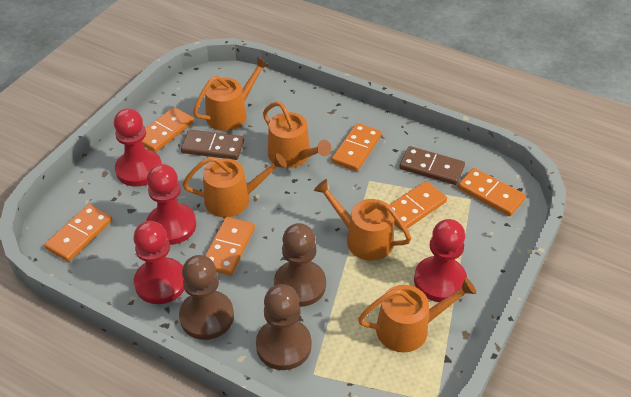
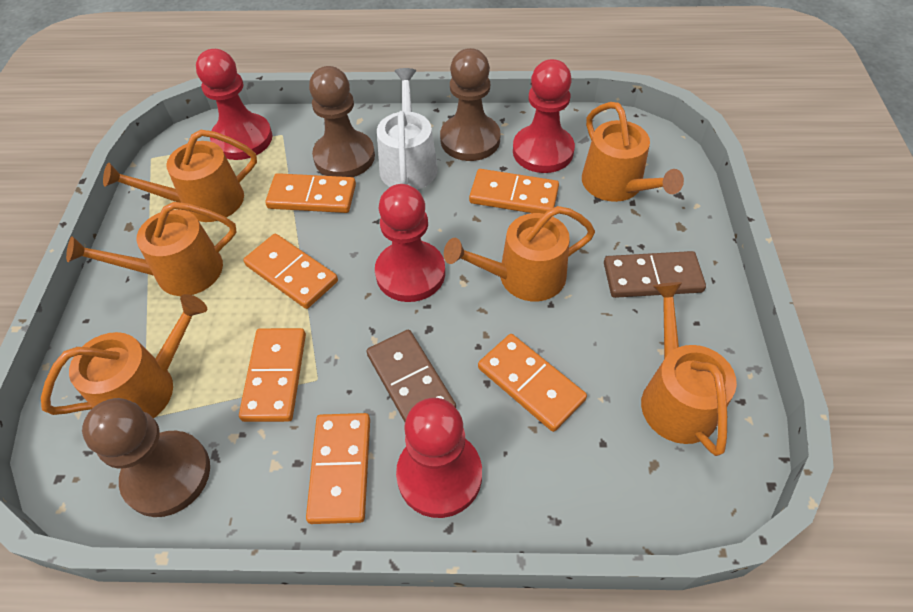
orange watering can: 5 -> 6
white watering can: 0 -> 1

